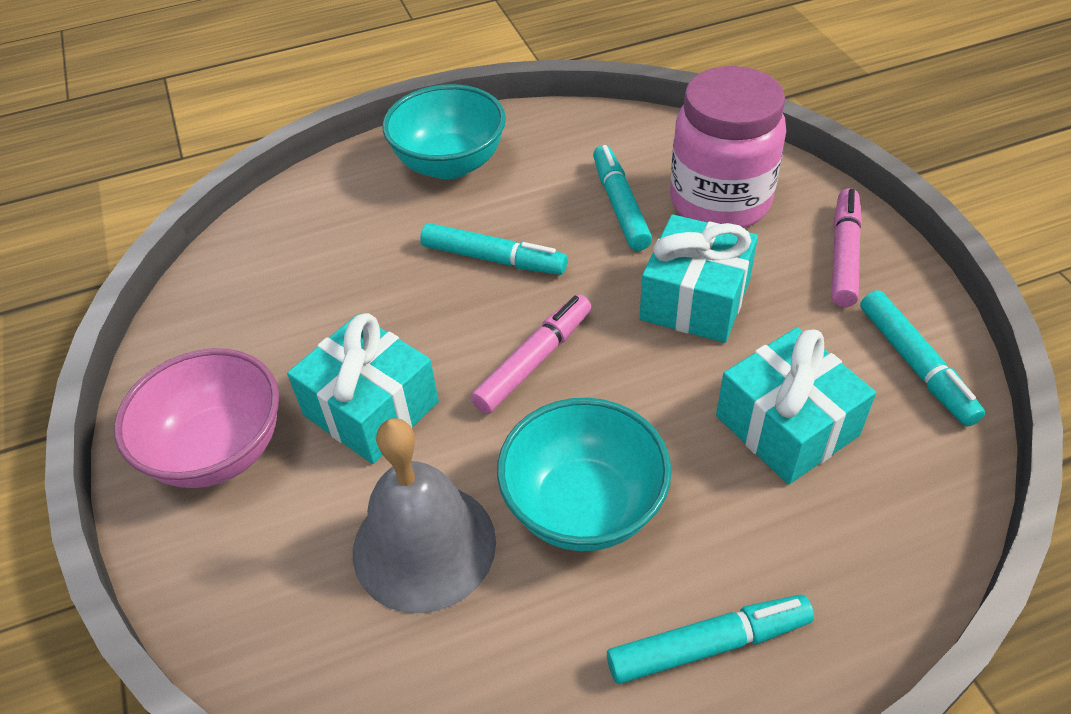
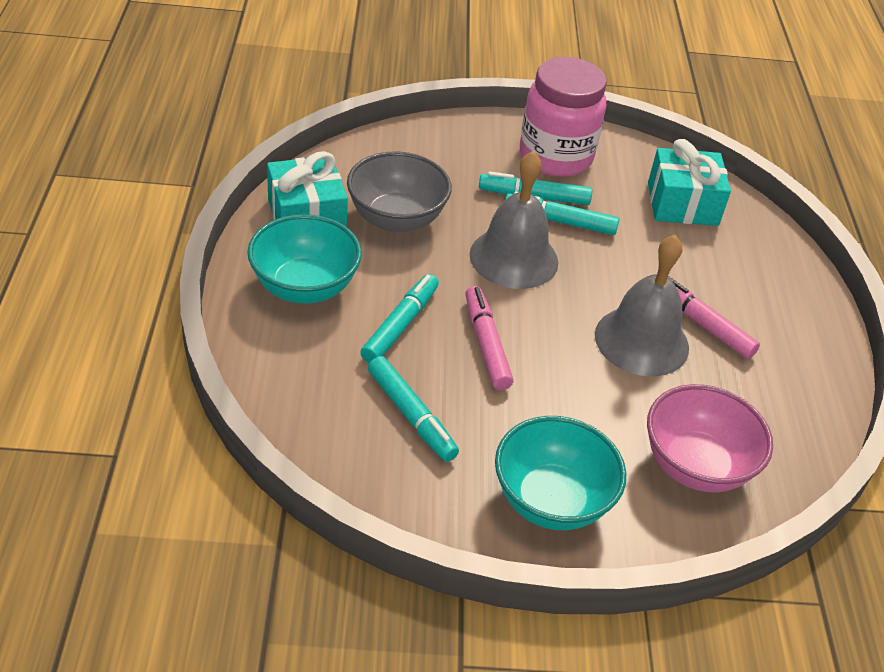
grey bell: 1 -> 2
grey bowl: 0 -> 1
turquoise gift: 3 -> 2

